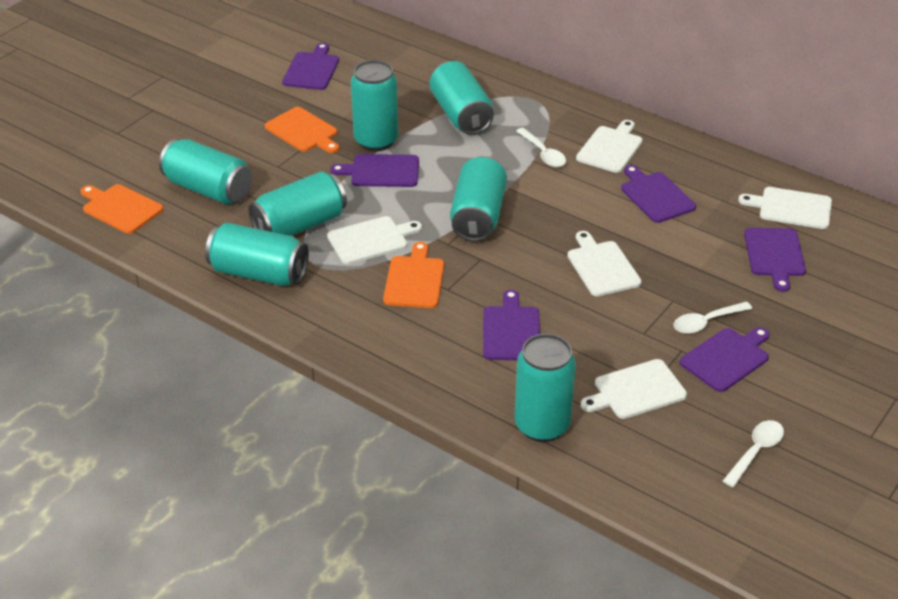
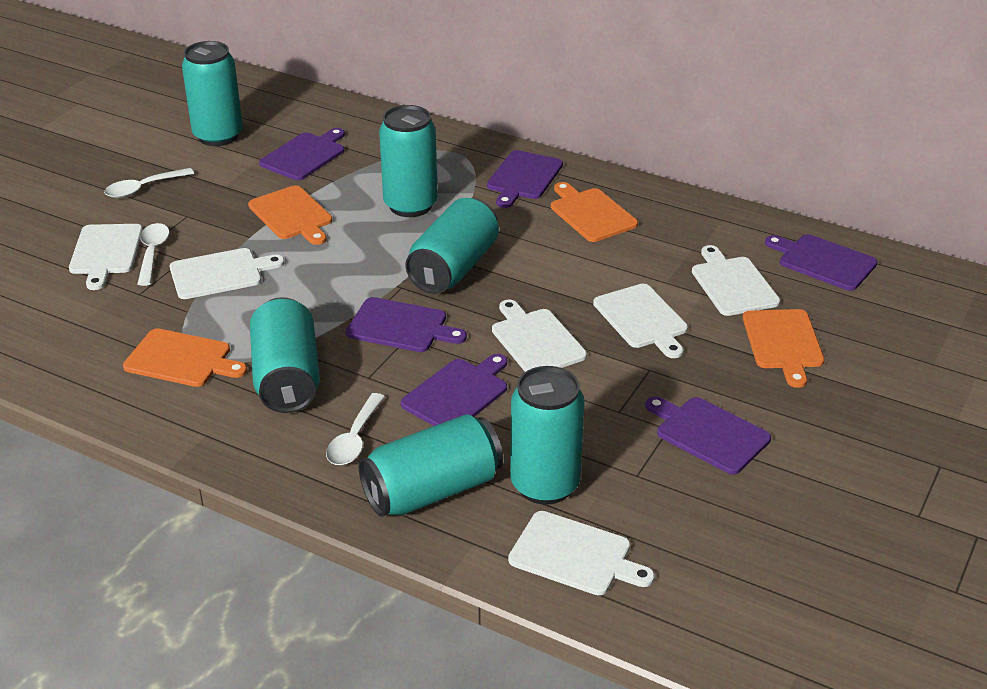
orange cutting board: 3 -> 4
turquoise can: 7 -> 6
white cutting board: 5 -> 6

